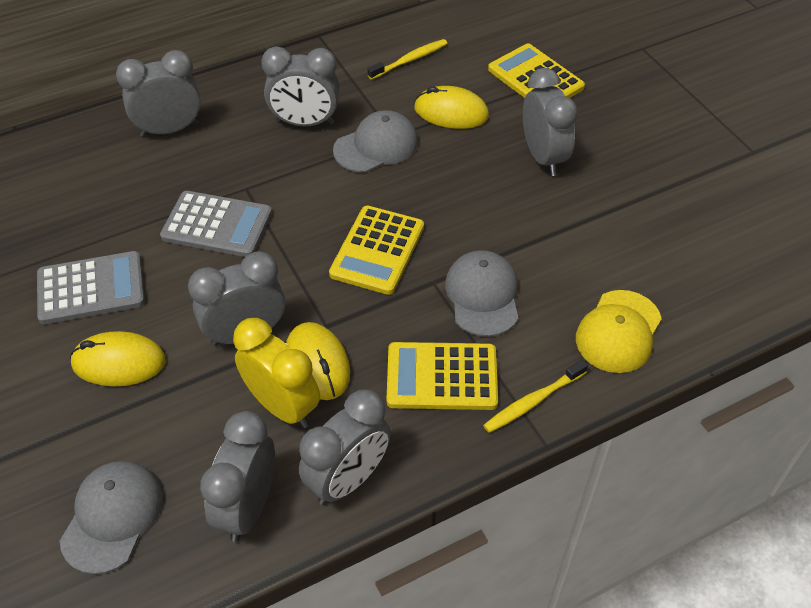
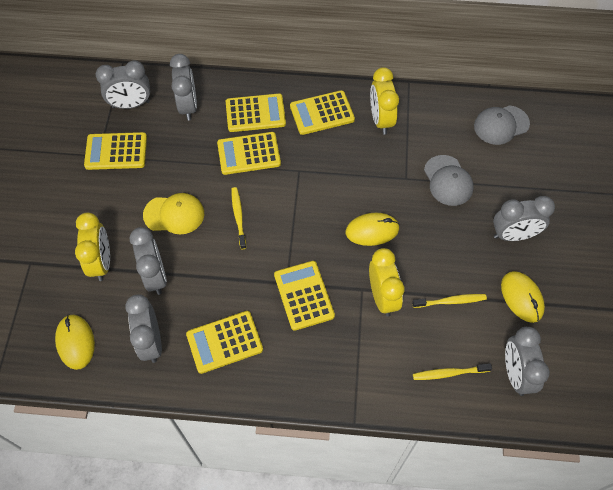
grey calculator: 2 -> 0
grey cap: 3 -> 2
yellow calculator: 3 -> 6
yellow clock: 1 -> 3
yellow toothbrush: 2 -> 3

